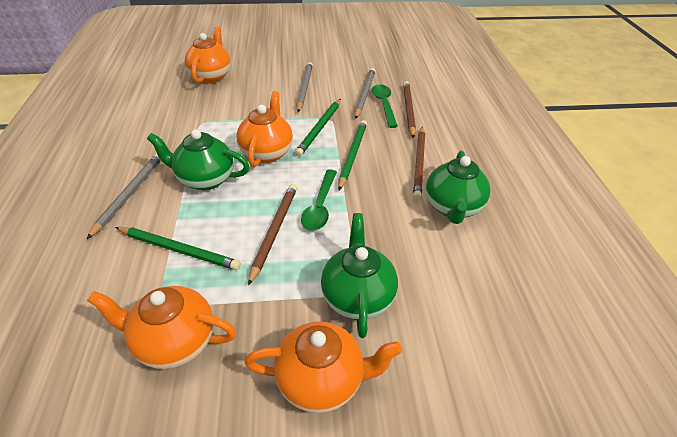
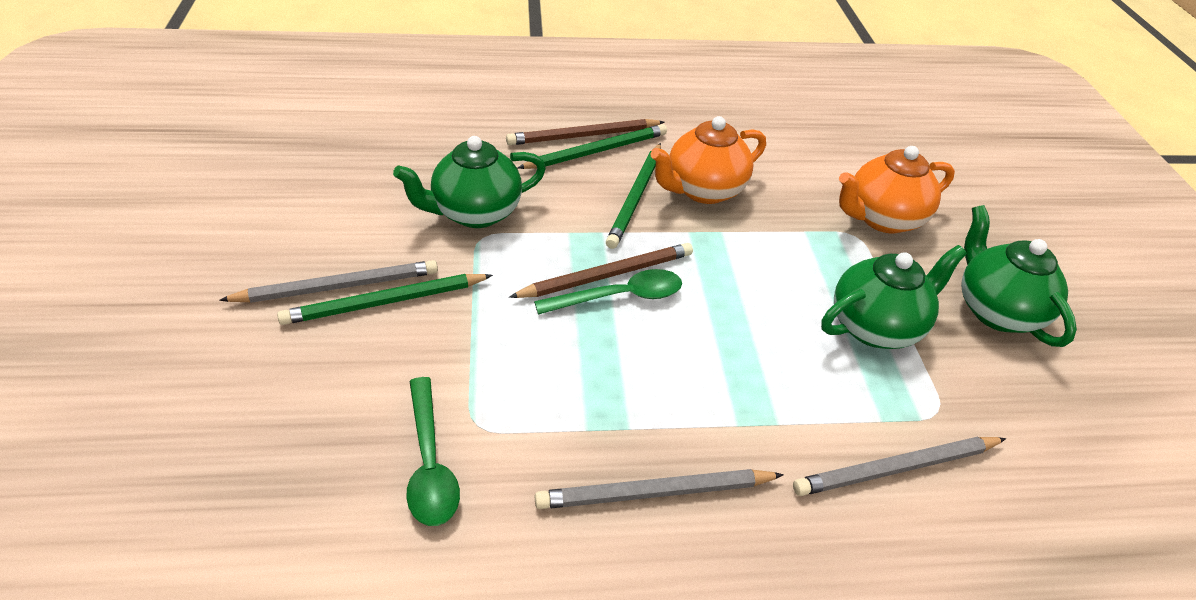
brown pencil: 3 -> 2
orange teapot: 4 -> 2

